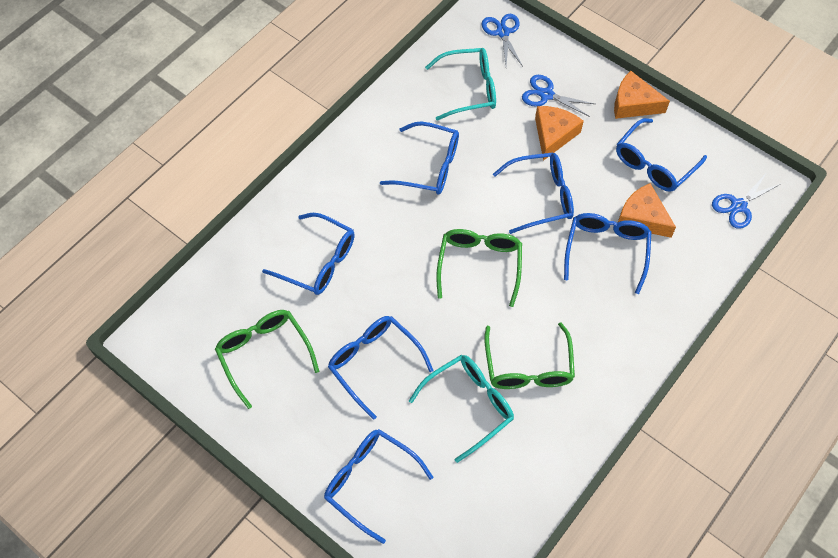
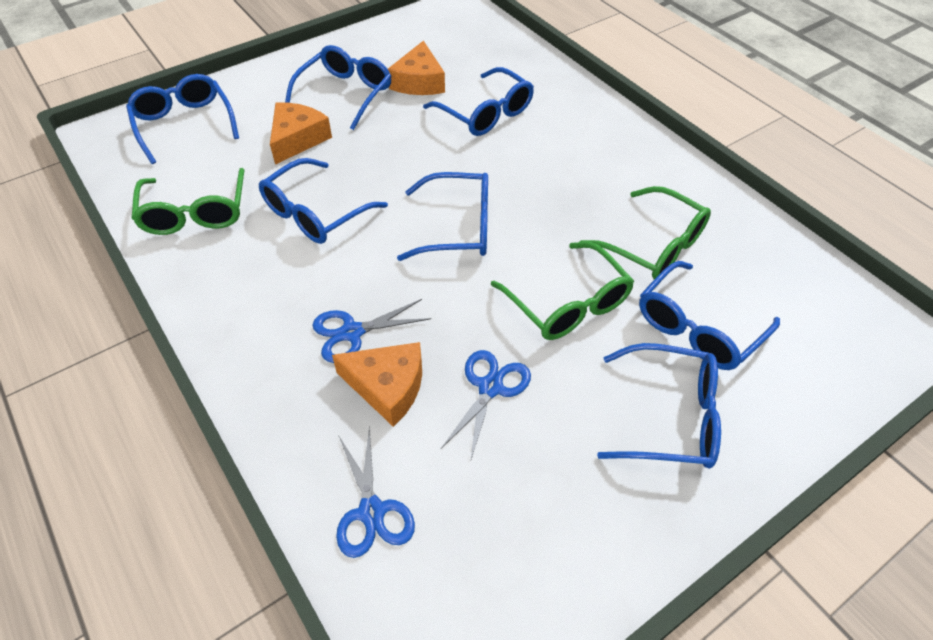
turquoise glasses: 2 -> 0

